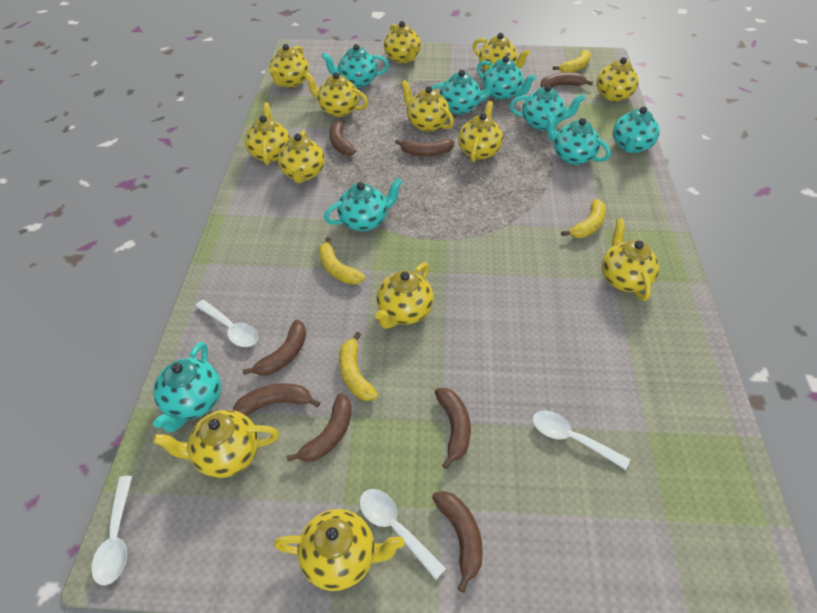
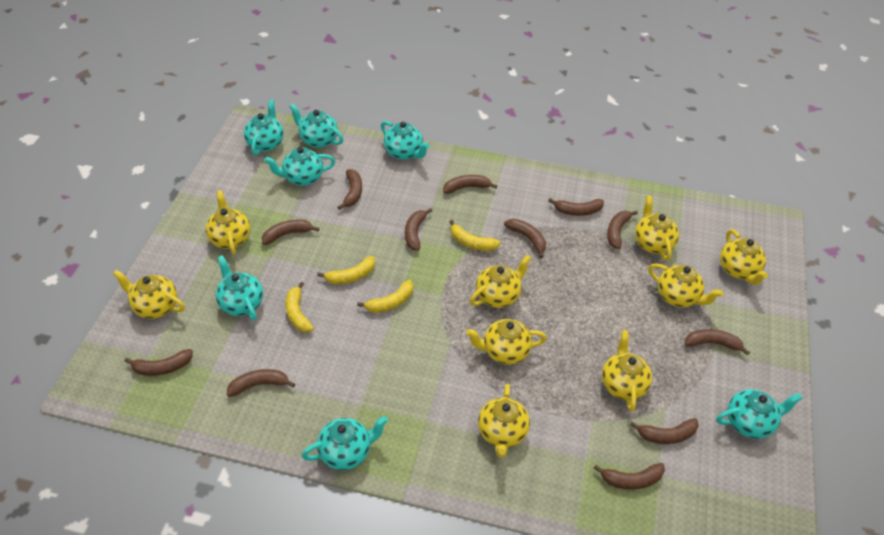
brown banana: 8 -> 12
turquoise teapot: 8 -> 7
white spoon: 4 -> 0
yellow teapot: 13 -> 9

